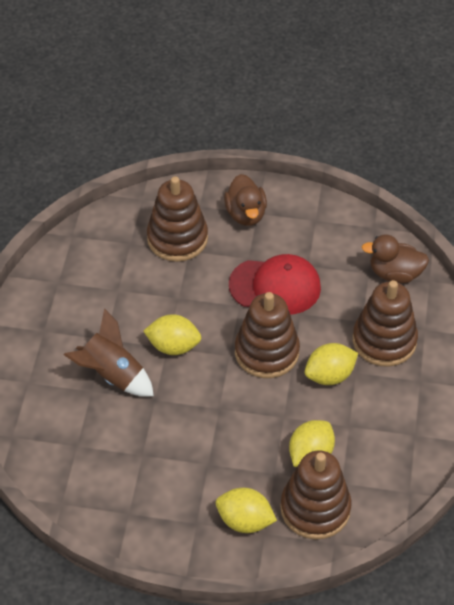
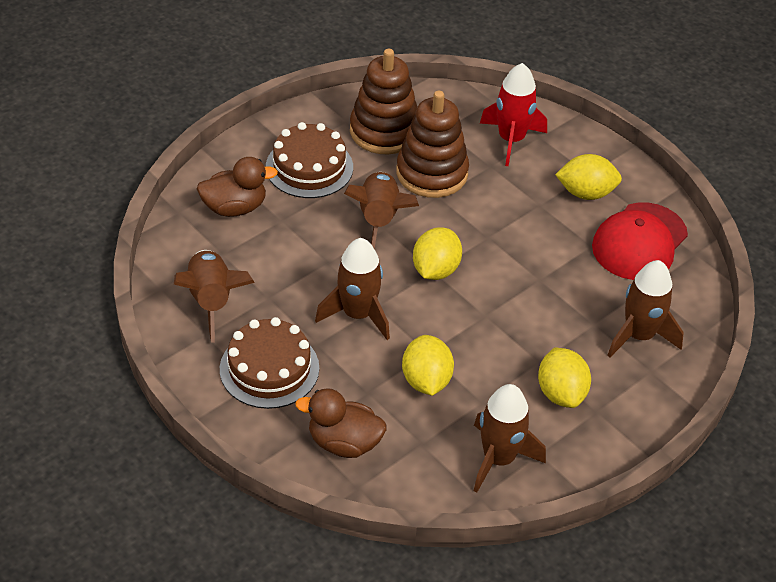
brown cake: 0 -> 2
brown rocket: 1 -> 5
brown stacking toy: 4 -> 2
red rocket: 0 -> 1

